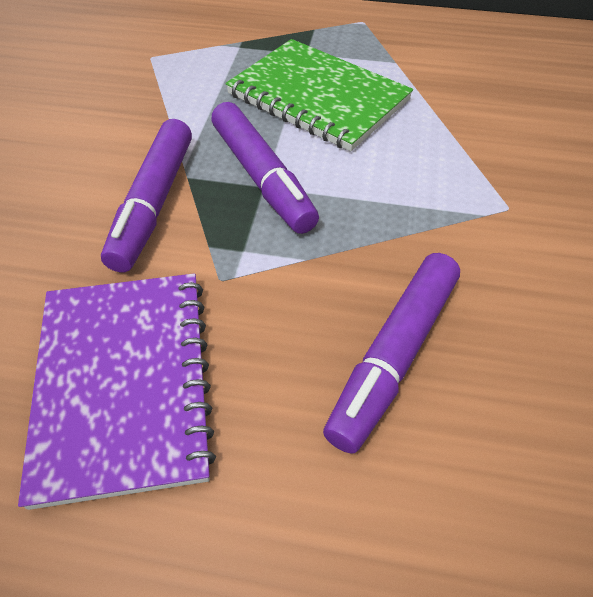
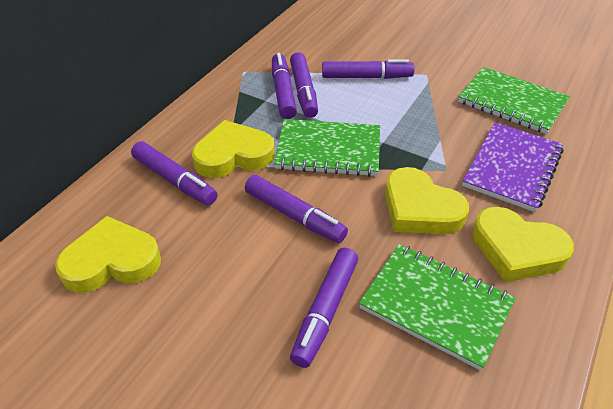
green notebook: 1 -> 3
purple marker: 3 -> 6
yellow heart: 0 -> 4

